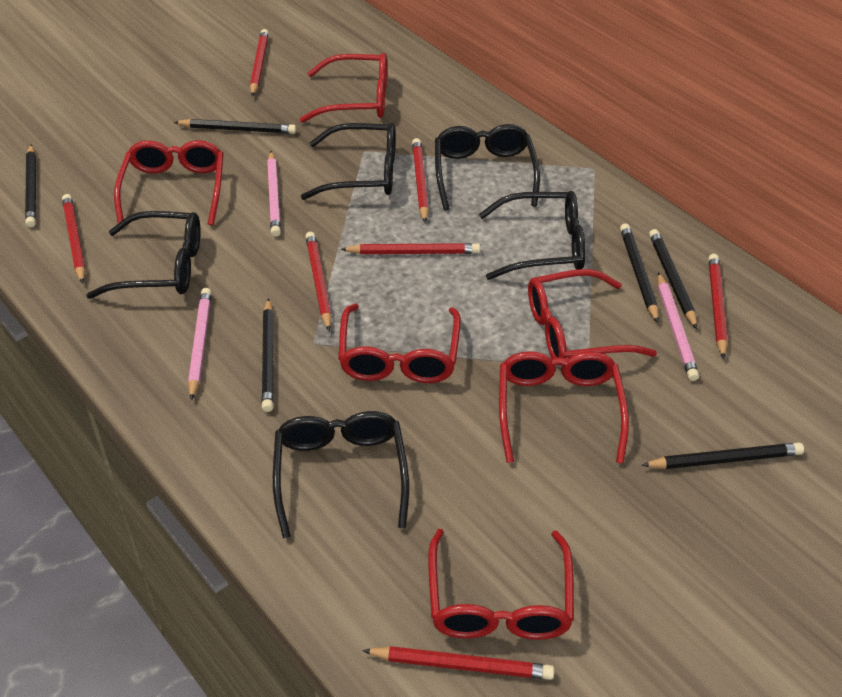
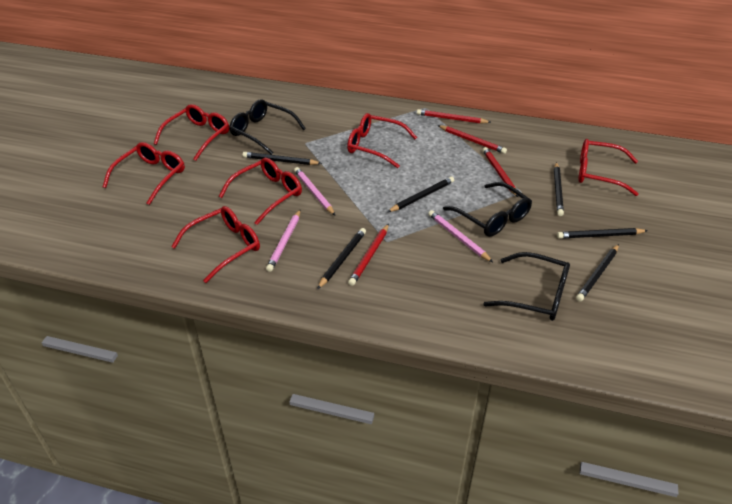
black glasses: 5 -> 3
red pencil: 7 -> 4

